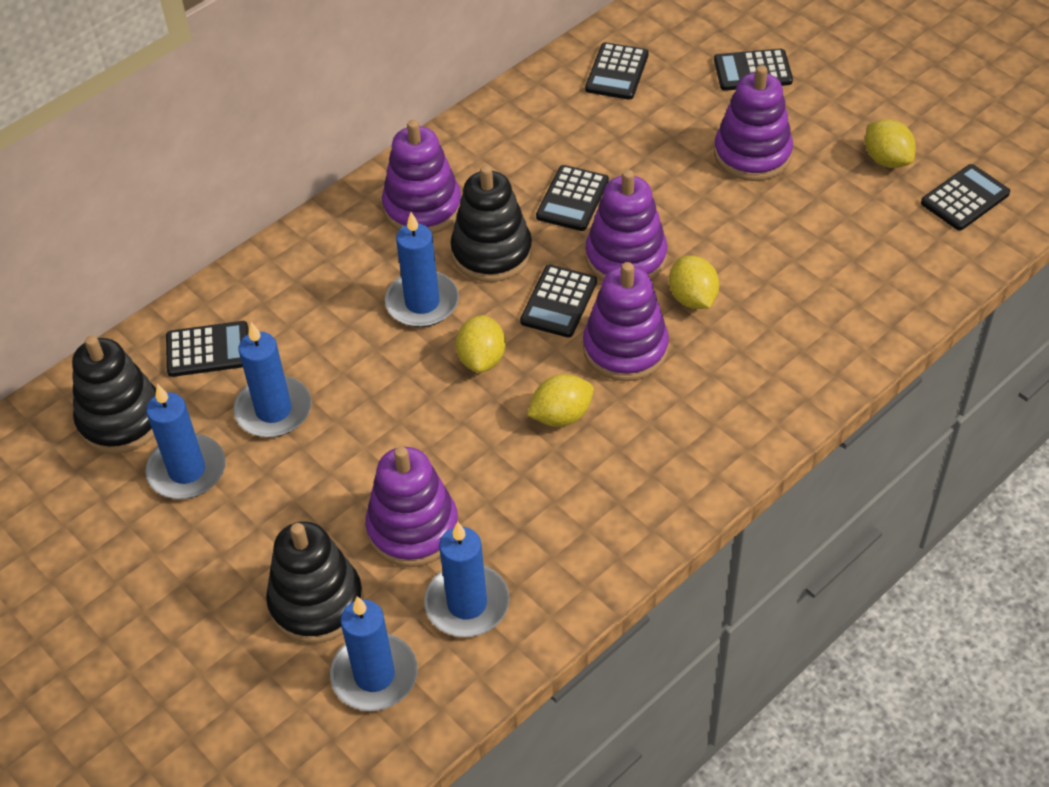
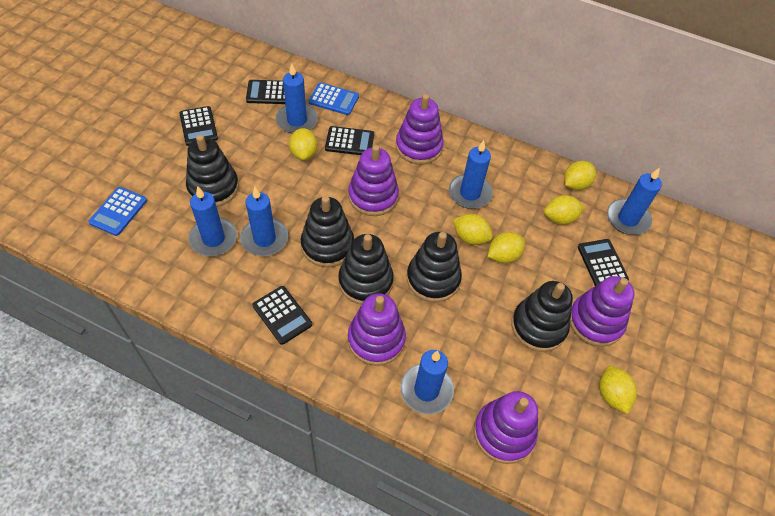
black calculator: 6 -> 5
black stacking toy: 3 -> 5
blue calculator: 0 -> 2
blue candle: 5 -> 6
yellow lemon: 4 -> 6

